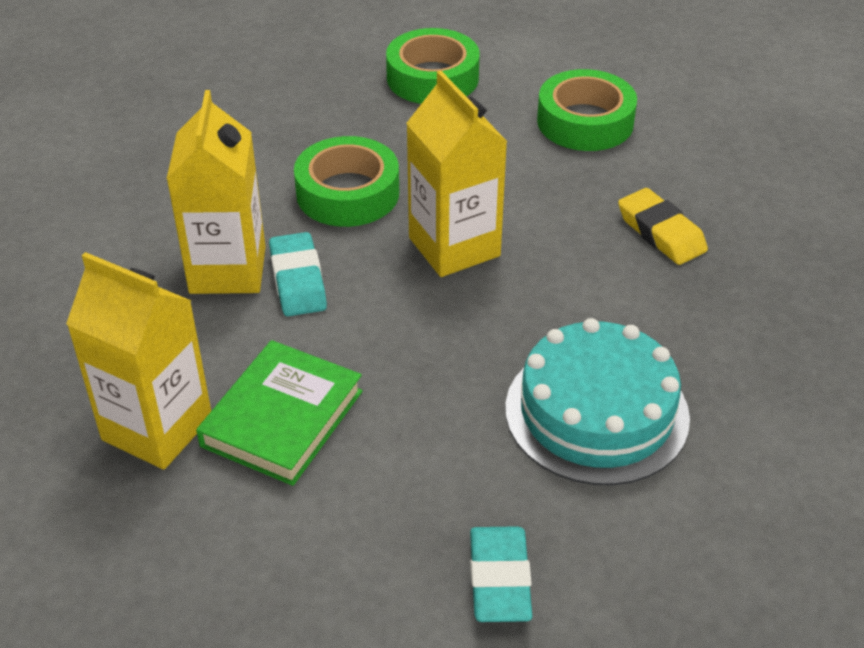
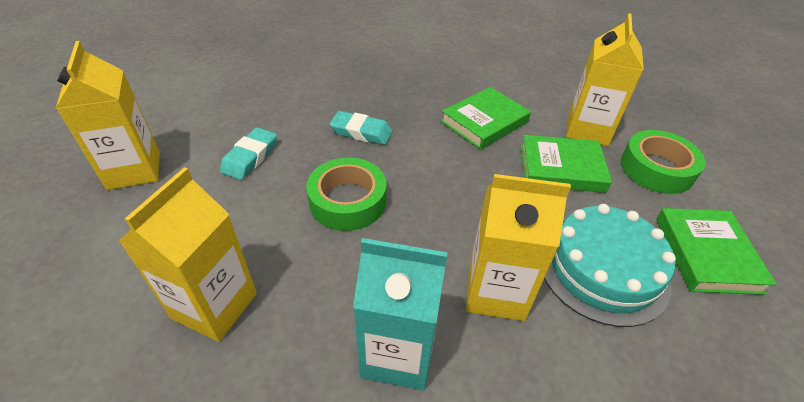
green book: 1 -> 3
green tape: 3 -> 2
turquoise carton: 0 -> 1
yellow carton: 3 -> 4
yellow eraser: 1 -> 0

